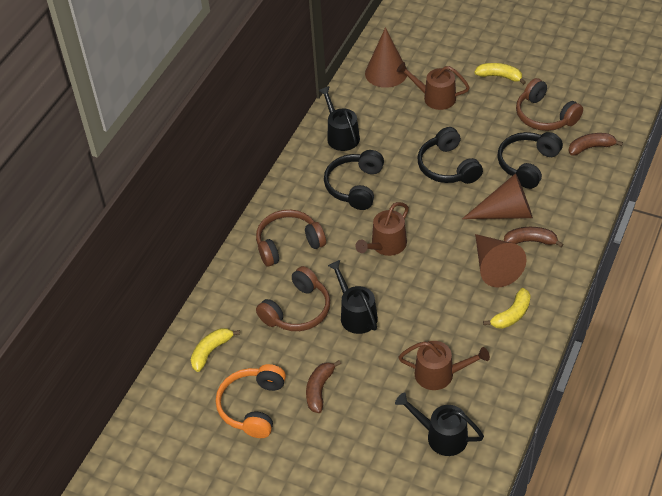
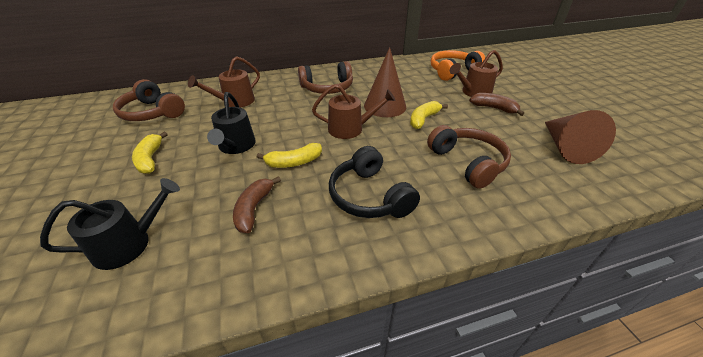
black headphones: 3 -> 1
black watering can: 3 -> 2
brown banana: 3 -> 2
brown cone: 3 -> 2

